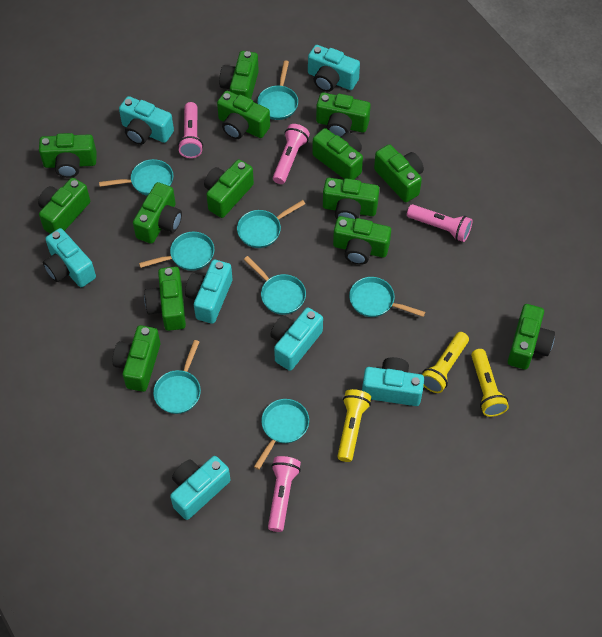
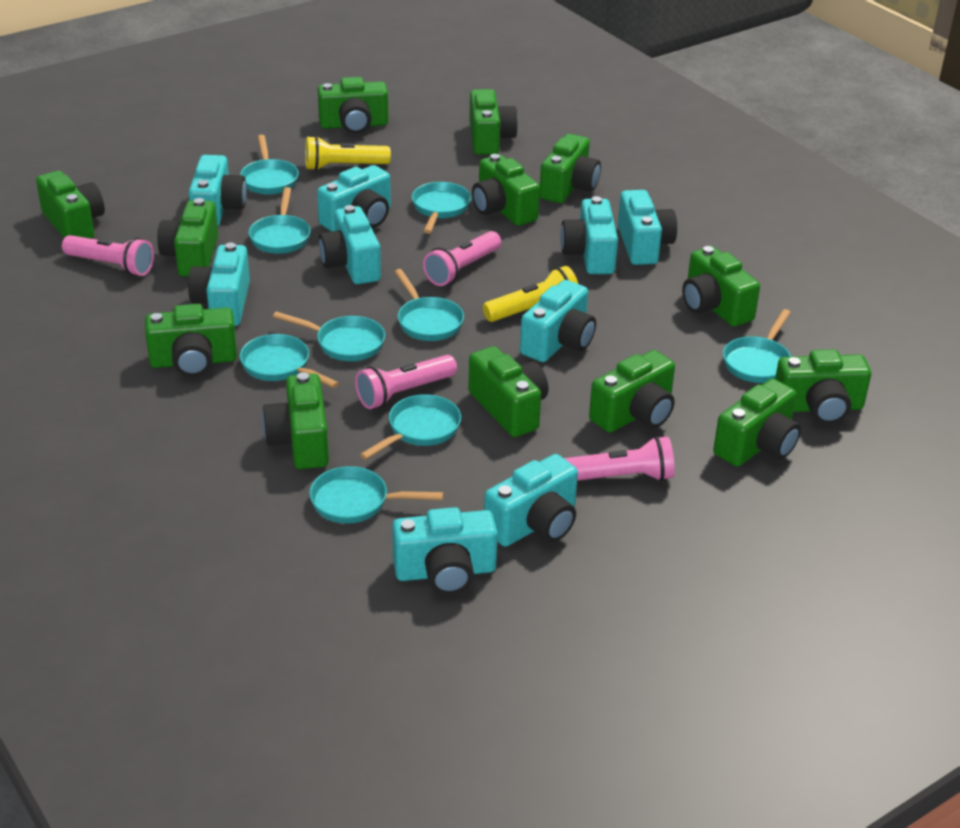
green camera: 14 -> 13
turquoise camera: 7 -> 9
turquoise pan: 8 -> 9
yellow flashlight: 3 -> 2

